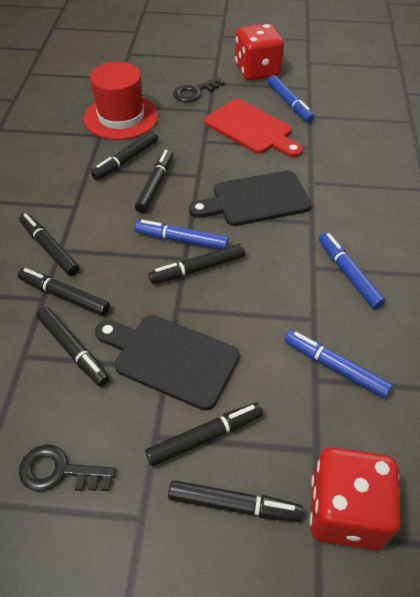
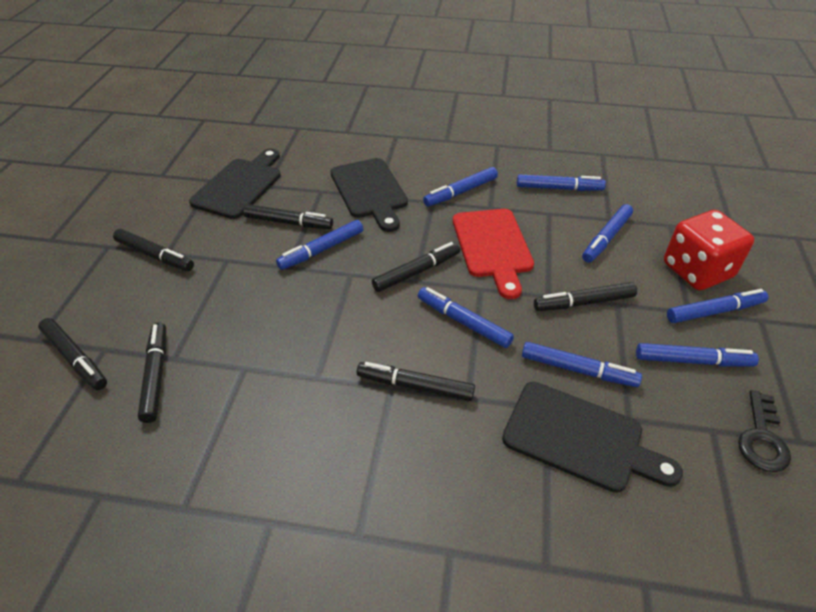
black cutting board: 2 -> 3
black key: 2 -> 1
black marker: 8 -> 7
blue marker: 4 -> 8
red dice: 2 -> 1
red hat: 1 -> 0

